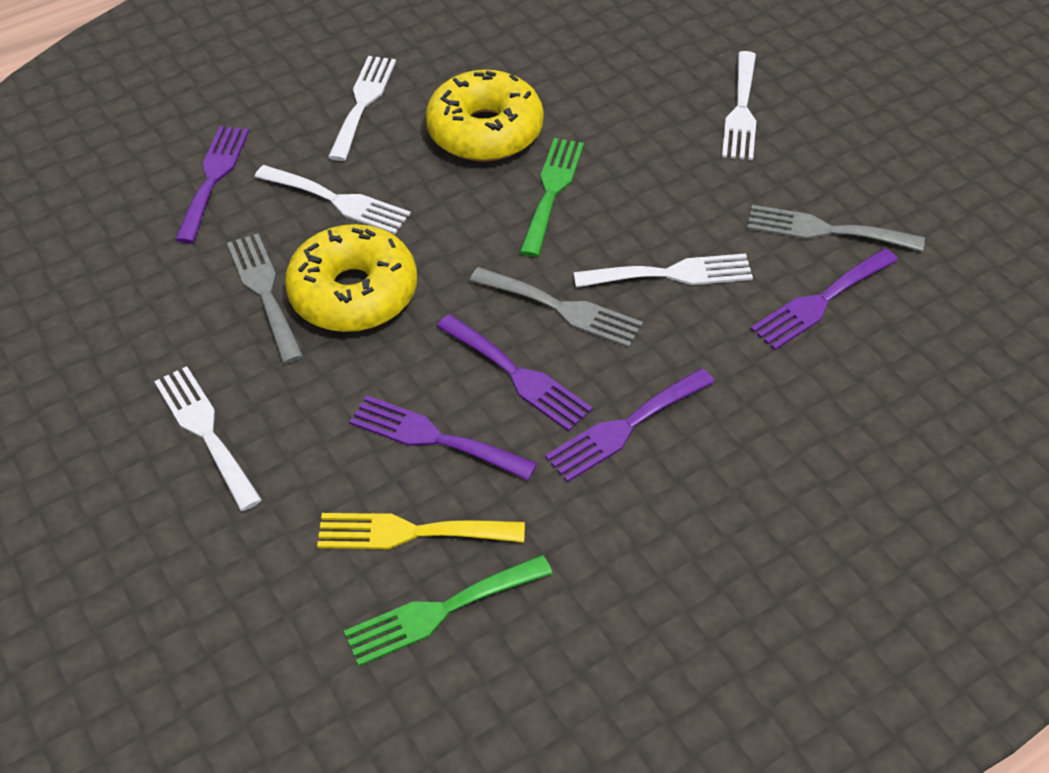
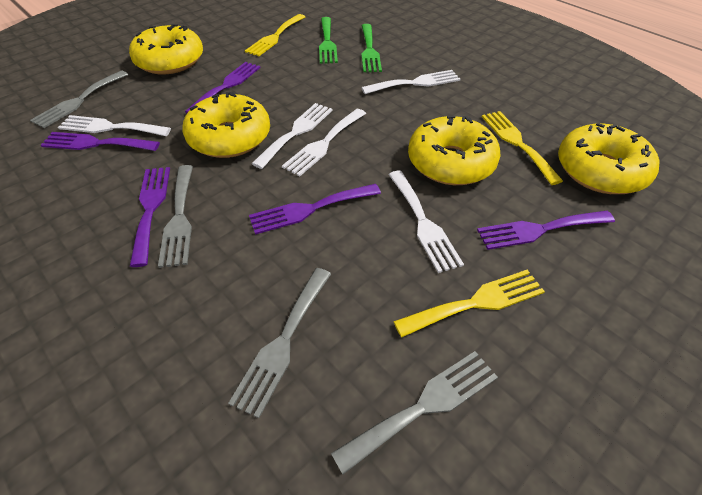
grey fork: 3 -> 4
yellow donut: 2 -> 4
yellow fork: 1 -> 3

